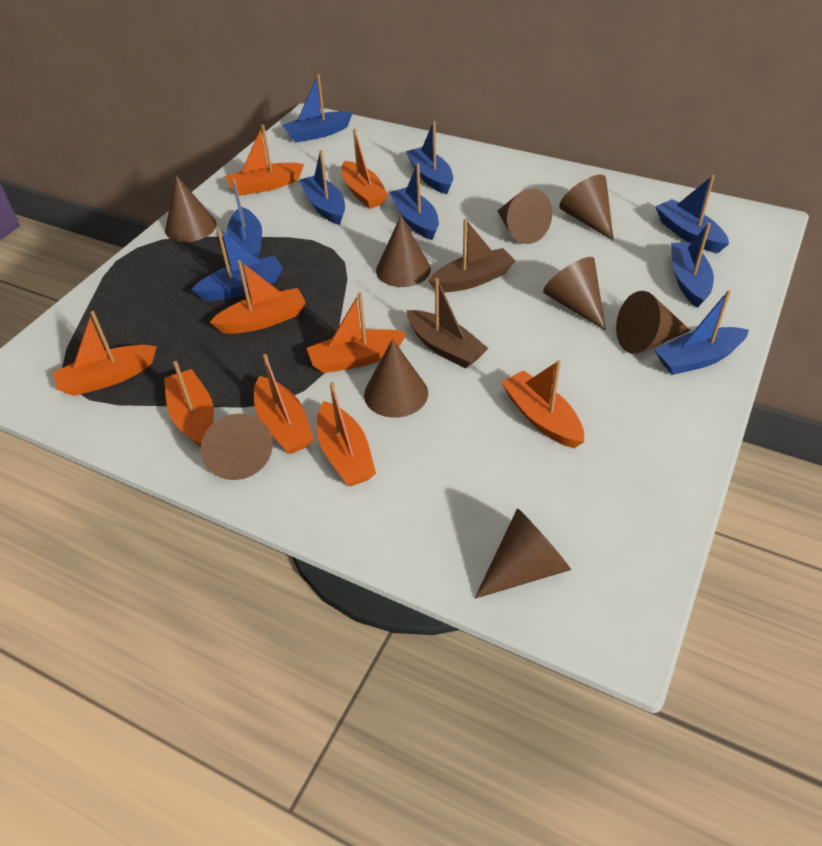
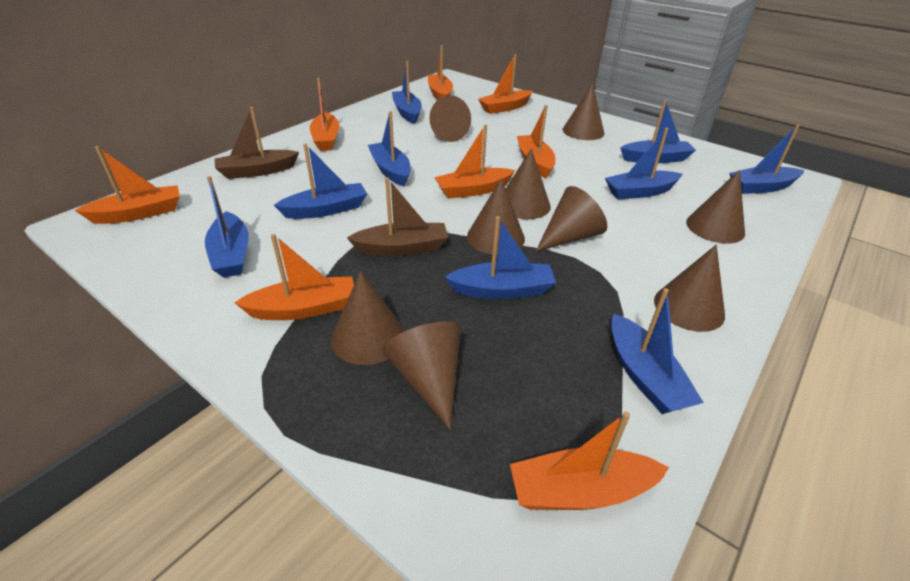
orange boat: 9 -> 8

